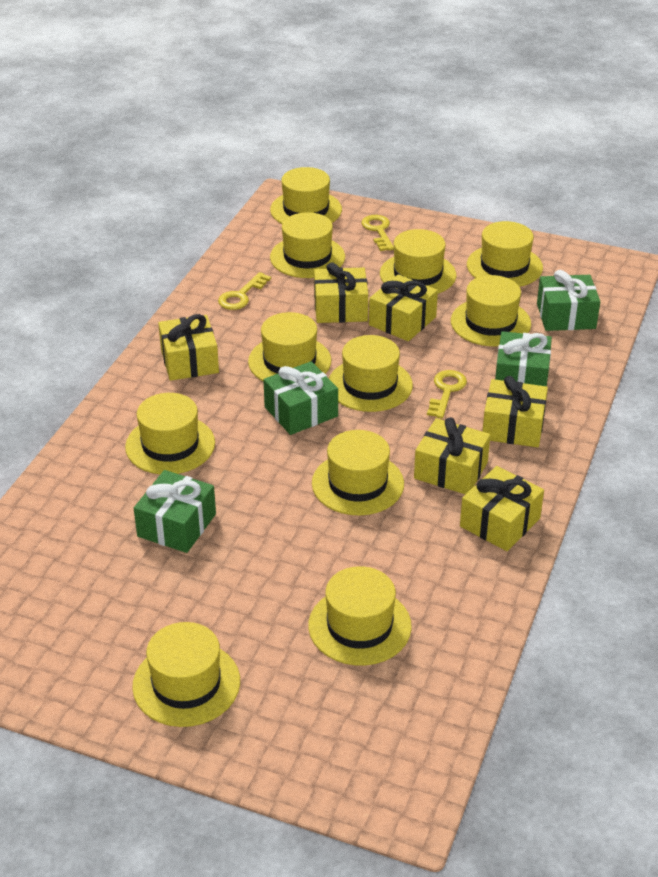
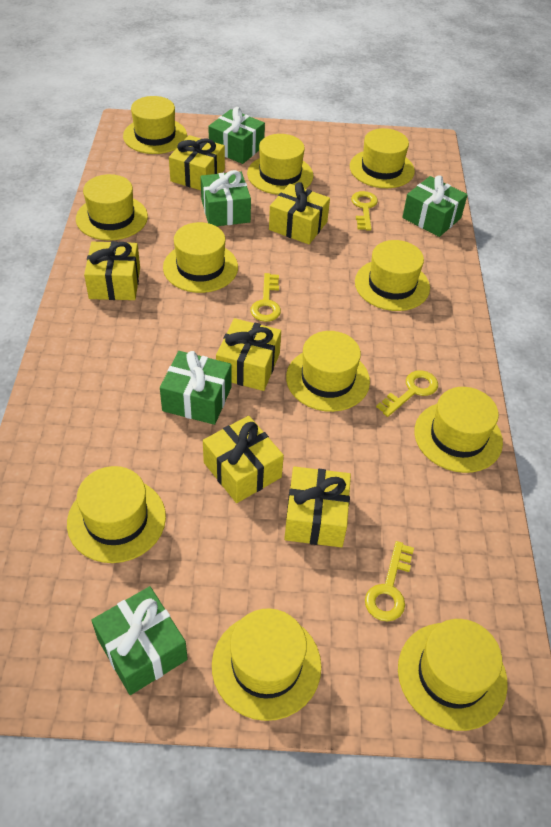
green gift: 4 -> 5
yellow key: 3 -> 4

